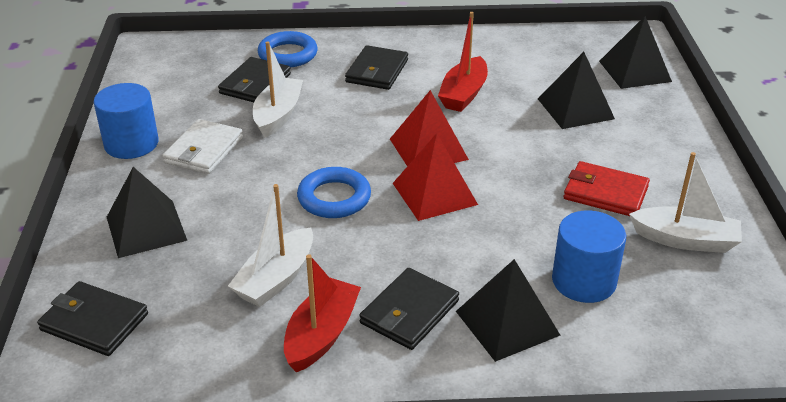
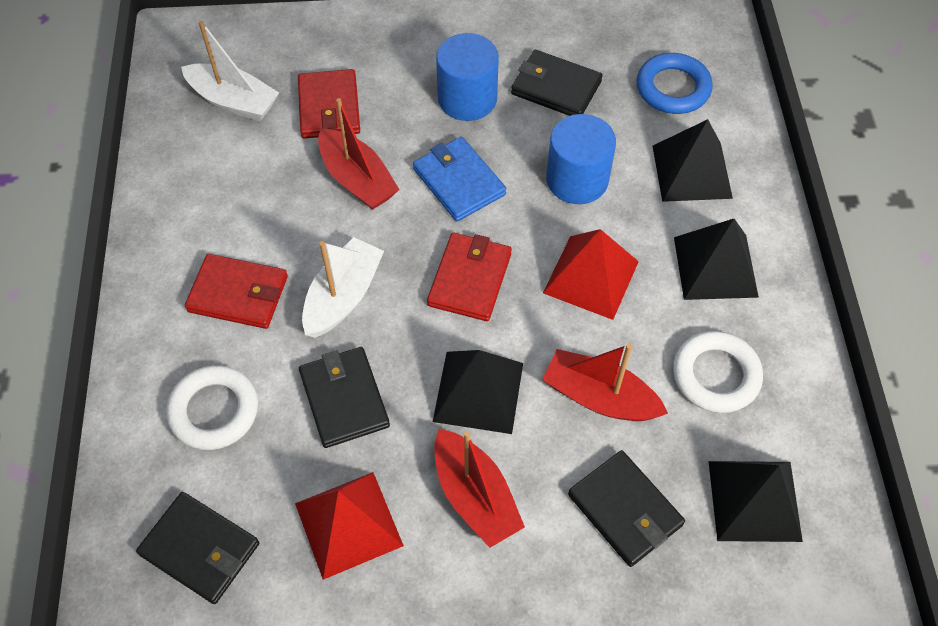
blue ring: 2 -> 1
blue wallet: 0 -> 1
red boat: 2 -> 3
red wallet: 1 -> 3
white boat: 3 -> 2
white ring: 0 -> 2
white wallet: 1 -> 0

